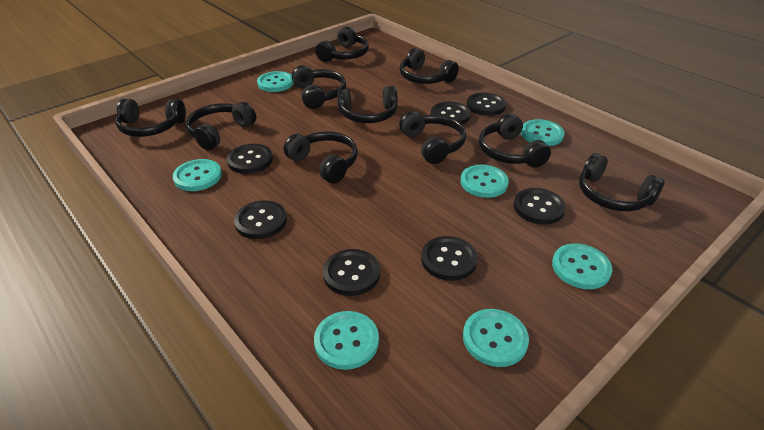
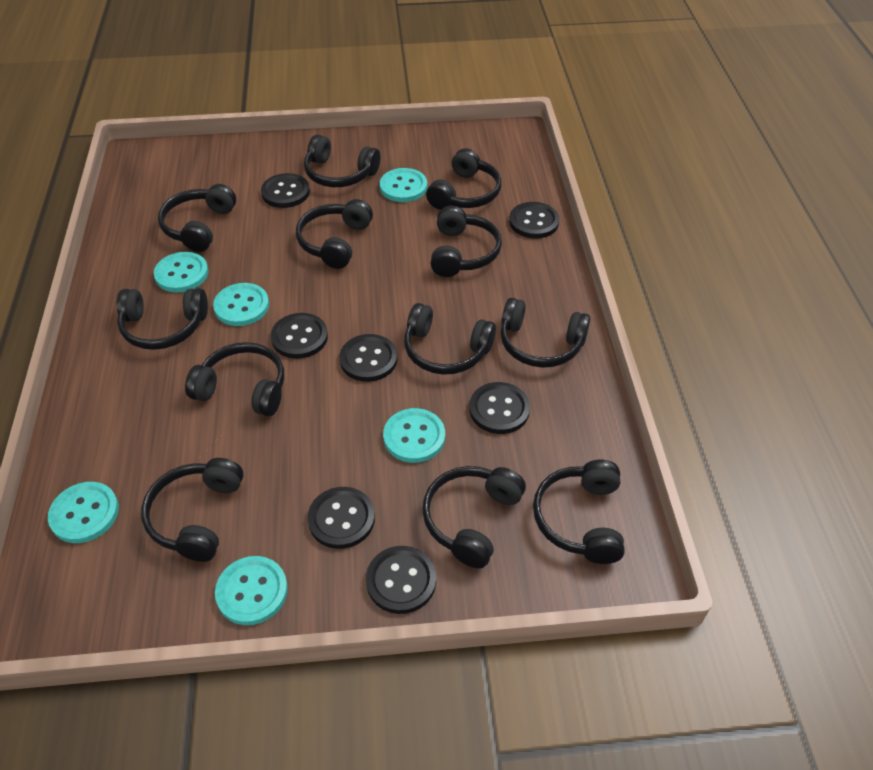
black headphones: 10 -> 12
turquoise button: 7 -> 6

